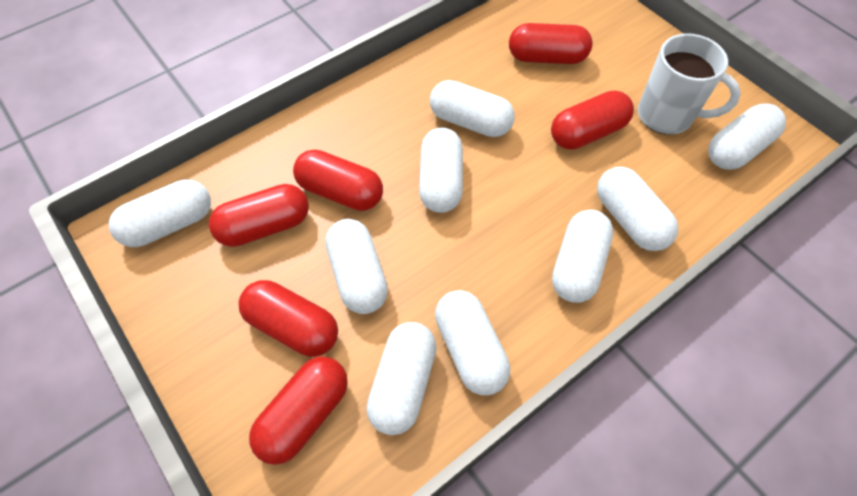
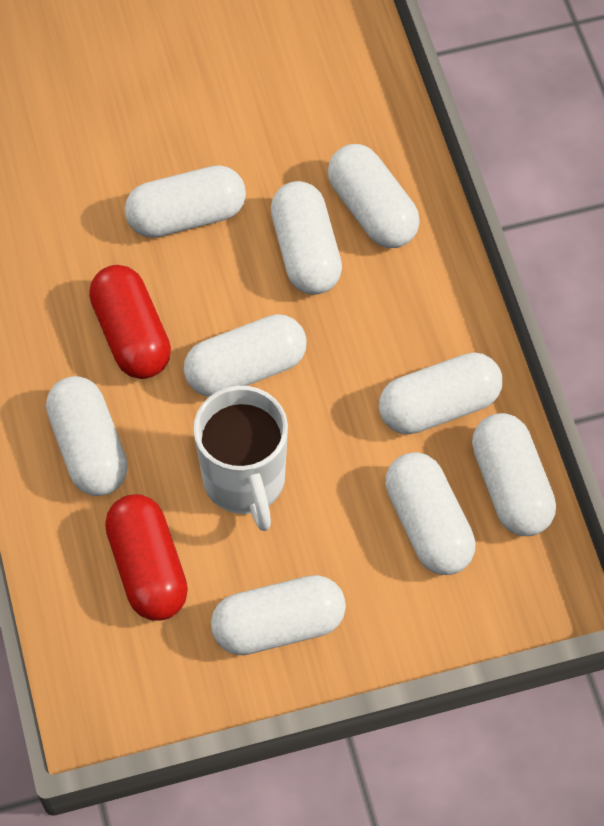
red capsule: 6 -> 2

